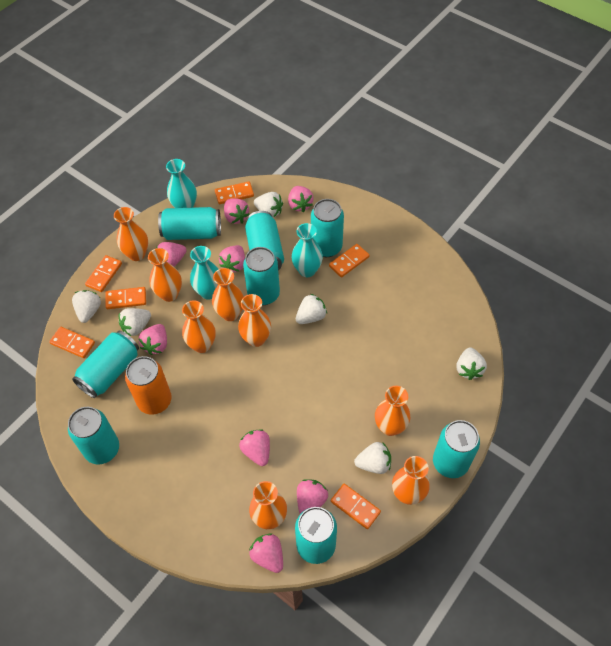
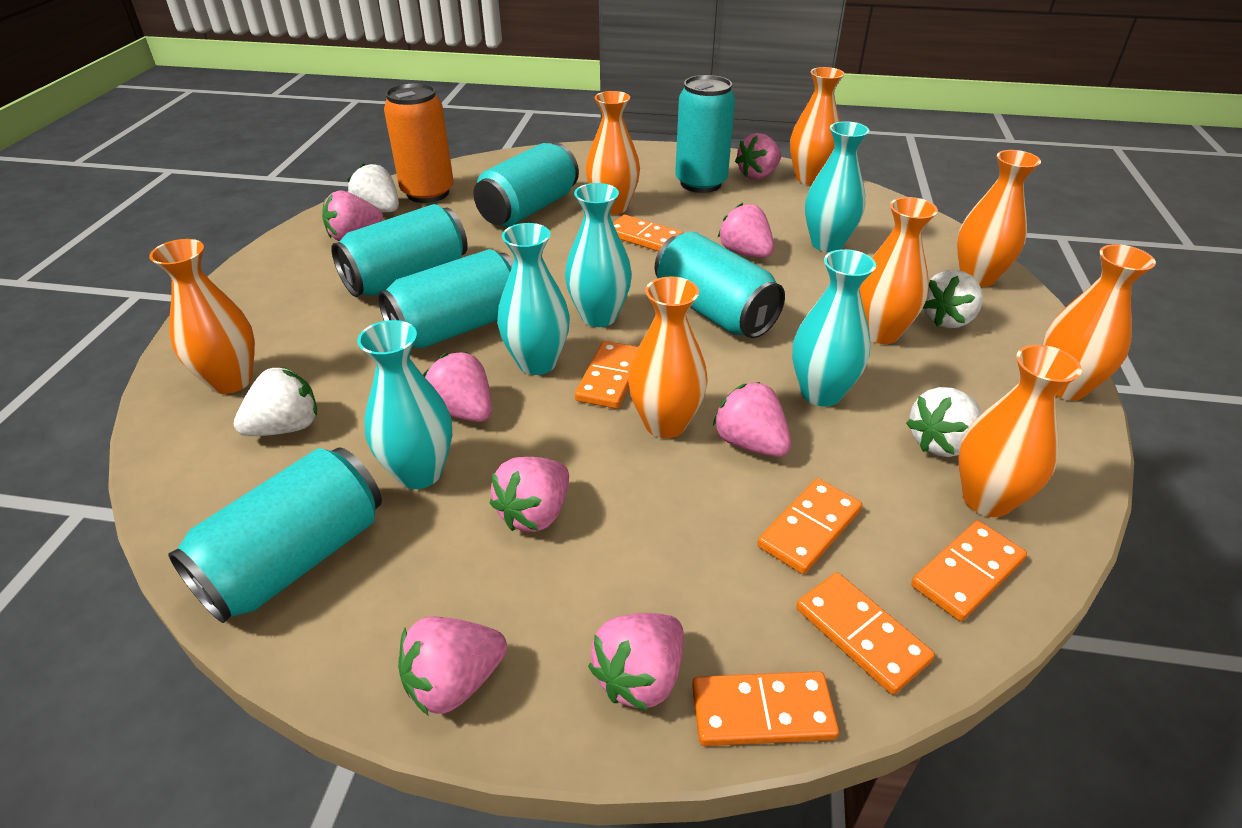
turquoise can: 8 -> 6
turquoise vase: 3 -> 5
white strawberry: 6 -> 4

